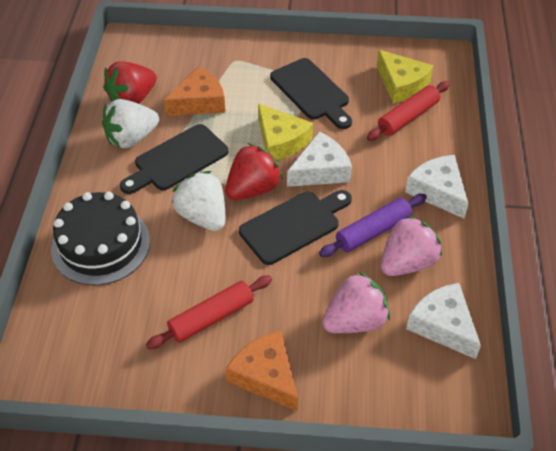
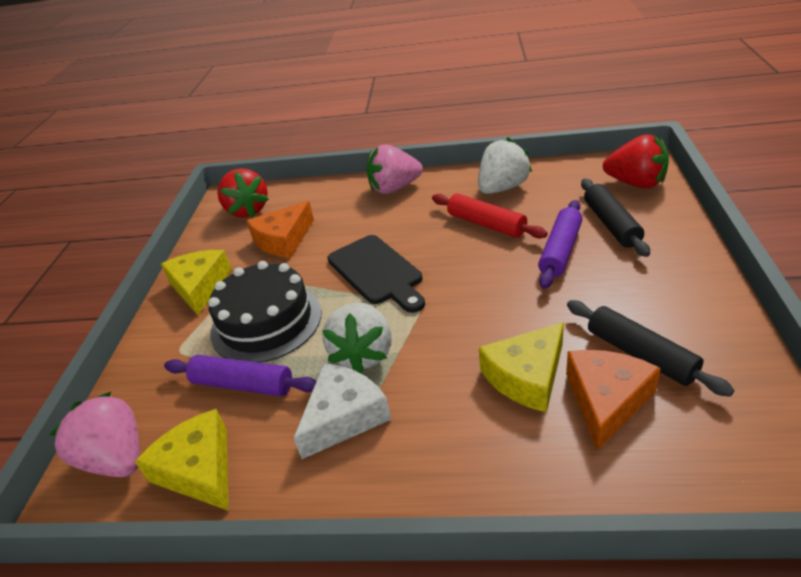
black cutting board: 3 -> 1
black rolling pin: 0 -> 2
purple rolling pin: 1 -> 2
red rolling pin: 2 -> 1
white cheese: 3 -> 1
yellow cheese: 2 -> 3

